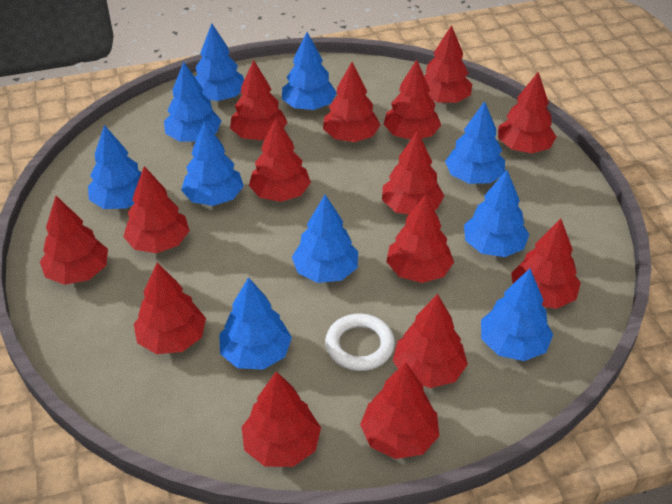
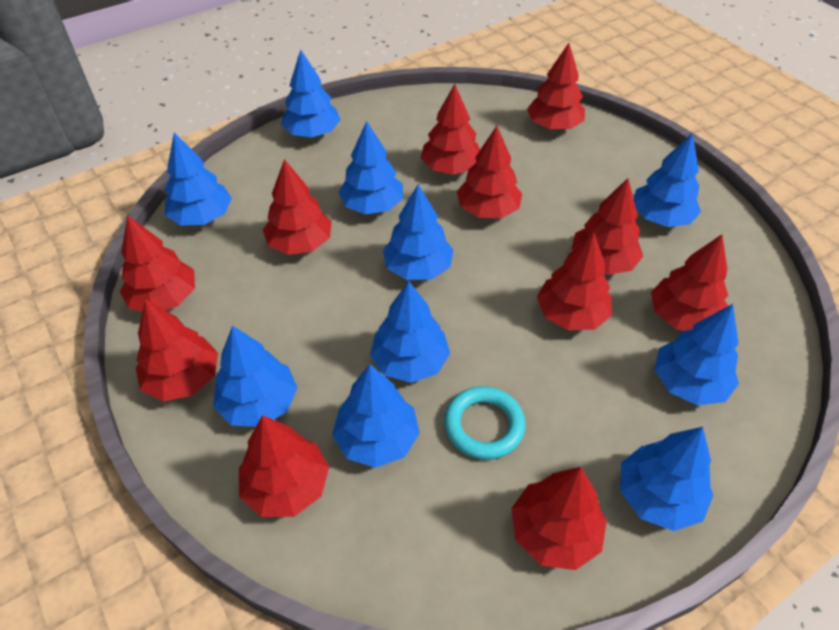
red tree: 15 -> 11
turquoise ring: 0 -> 1
white ring: 1 -> 0

